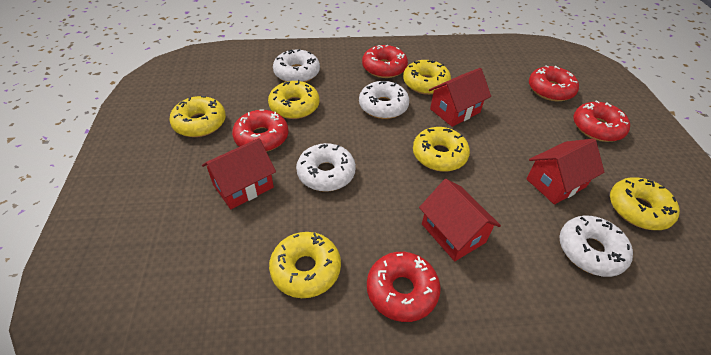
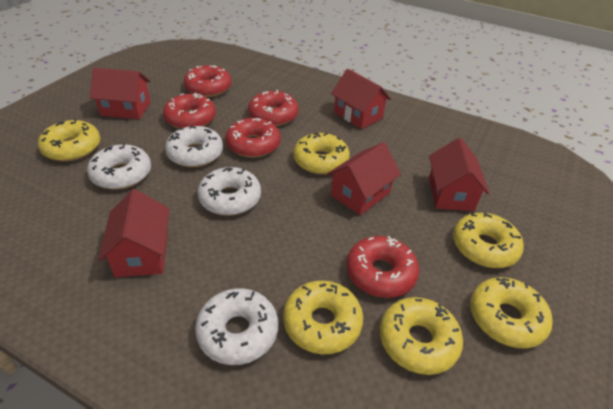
red house: 4 -> 5

